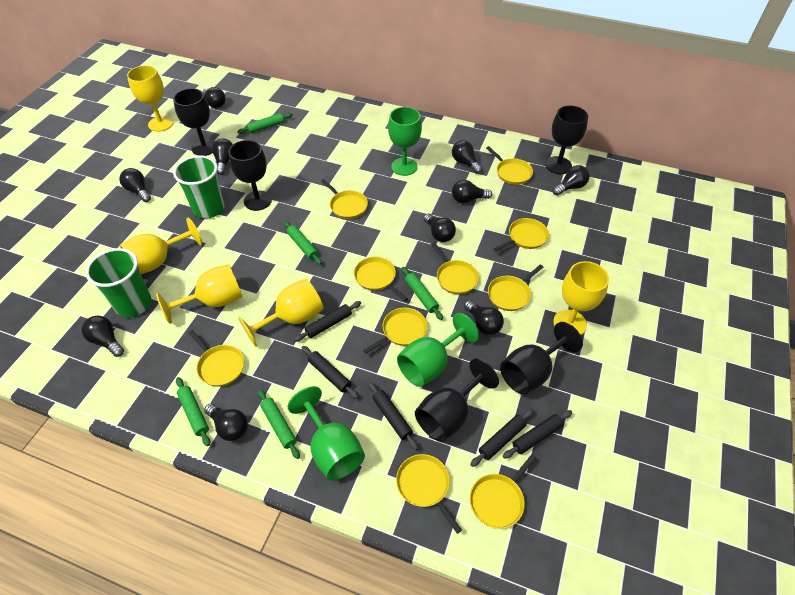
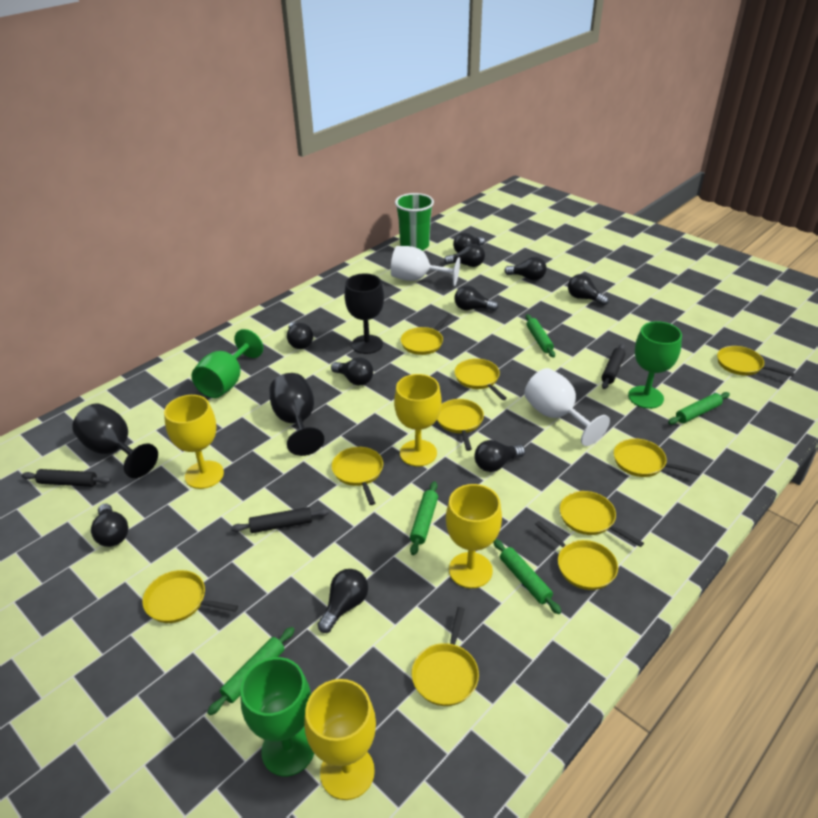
black goblet: 5 -> 3
black rolling pin: 5 -> 3
green cup: 2 -> 1
white goblet: 0 -> 2
yellow goblet: 5 -> 4

